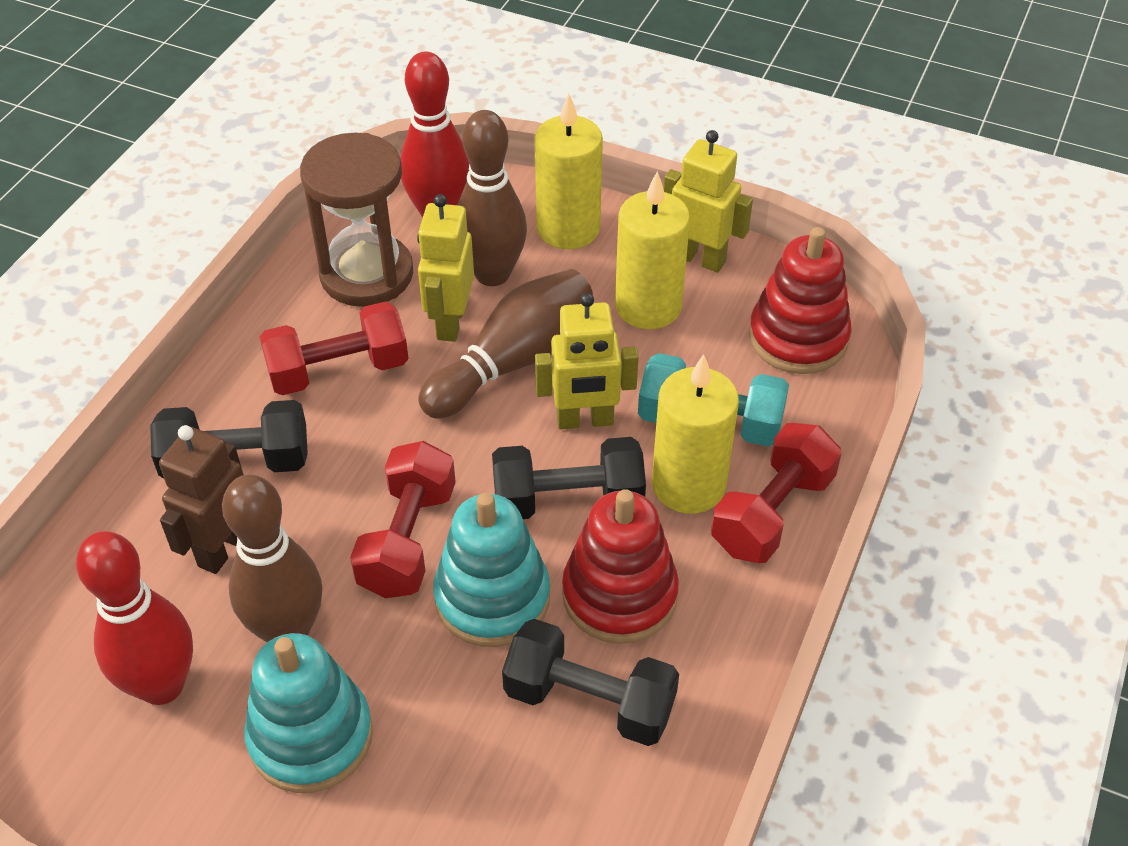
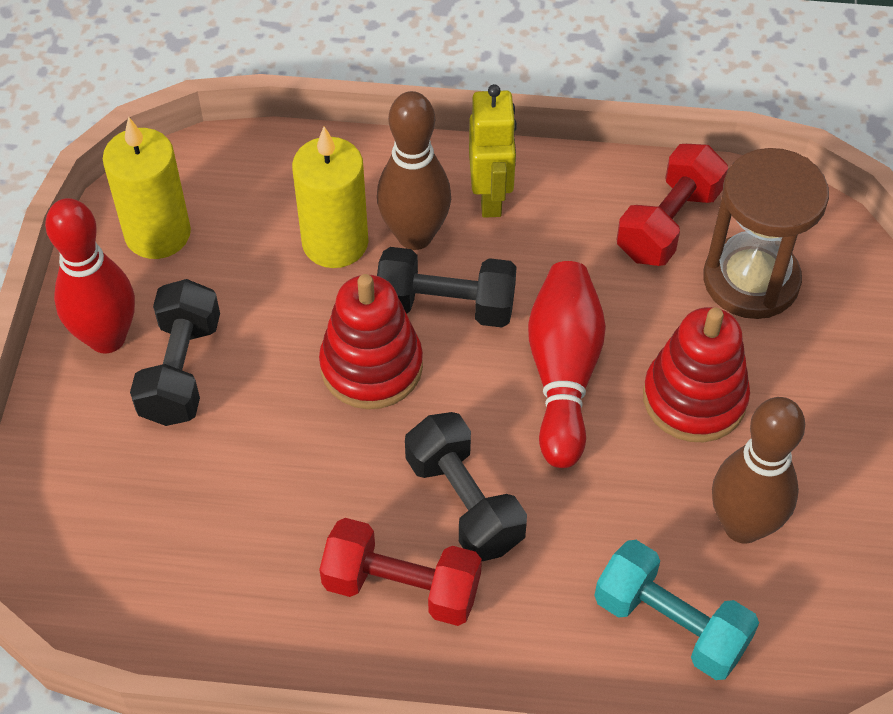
brown bowling pin: 3 -> 2
brown robot: 1 -> 0
red dumbbell: 3 -> 2
turquoise stacking toy: 2 -> 0
yellow candle: 3 -> 2
yellow robot: 3 -> 1

